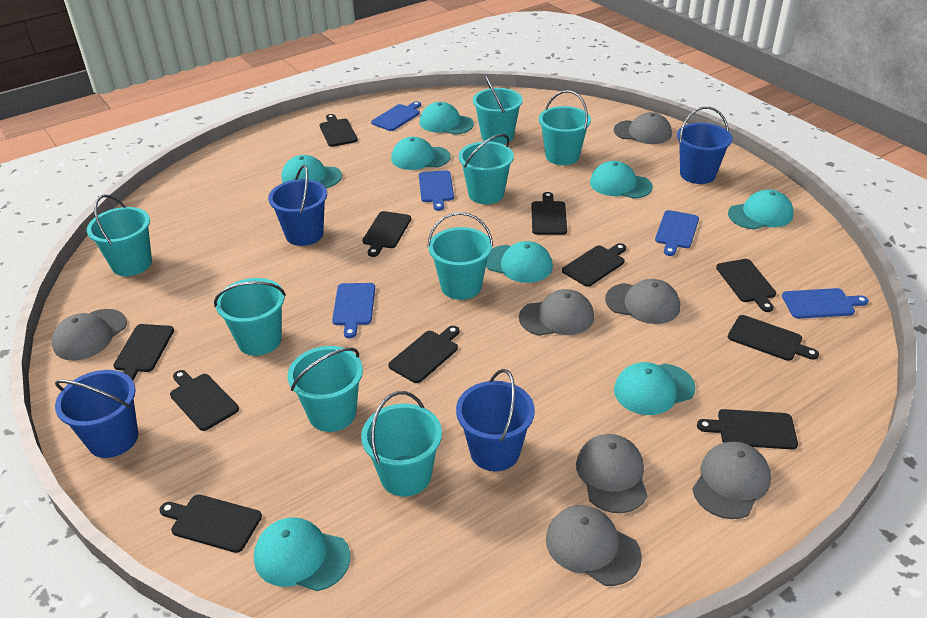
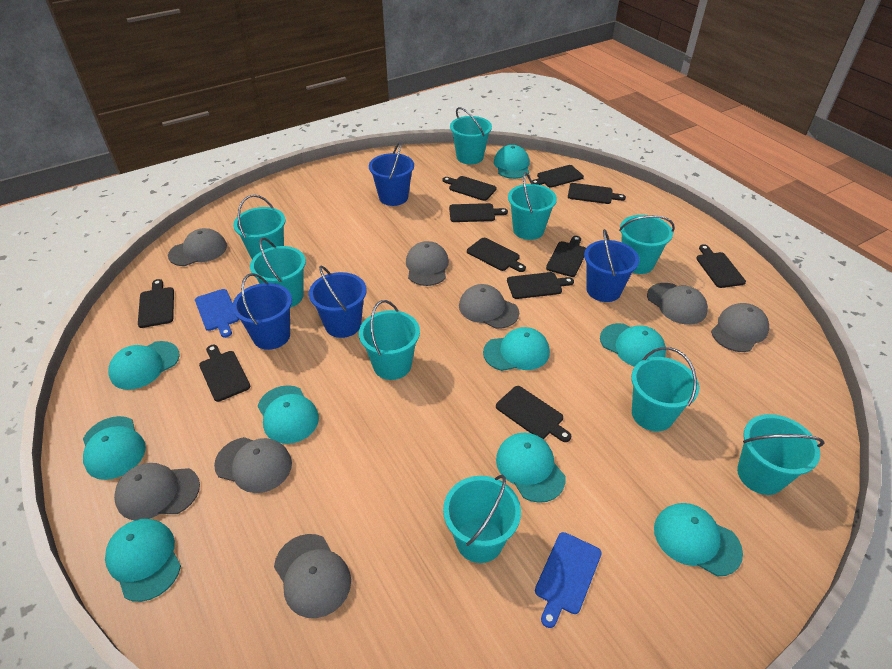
blue cutting board: 5 -> 2
grey cap: 7 -> 8
turquoise bucket: 8 -> 9
turquoise cap: 8 -> 9

